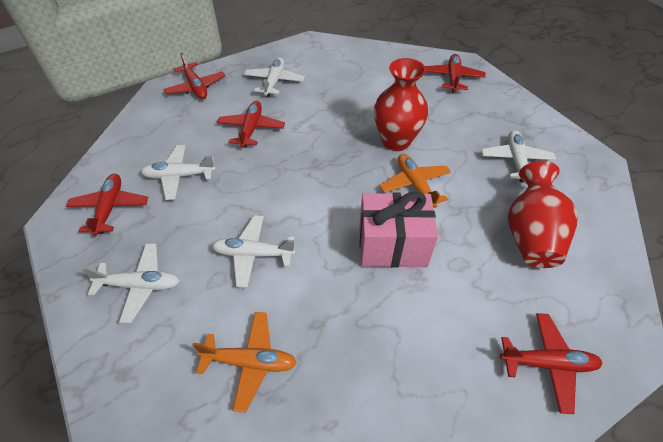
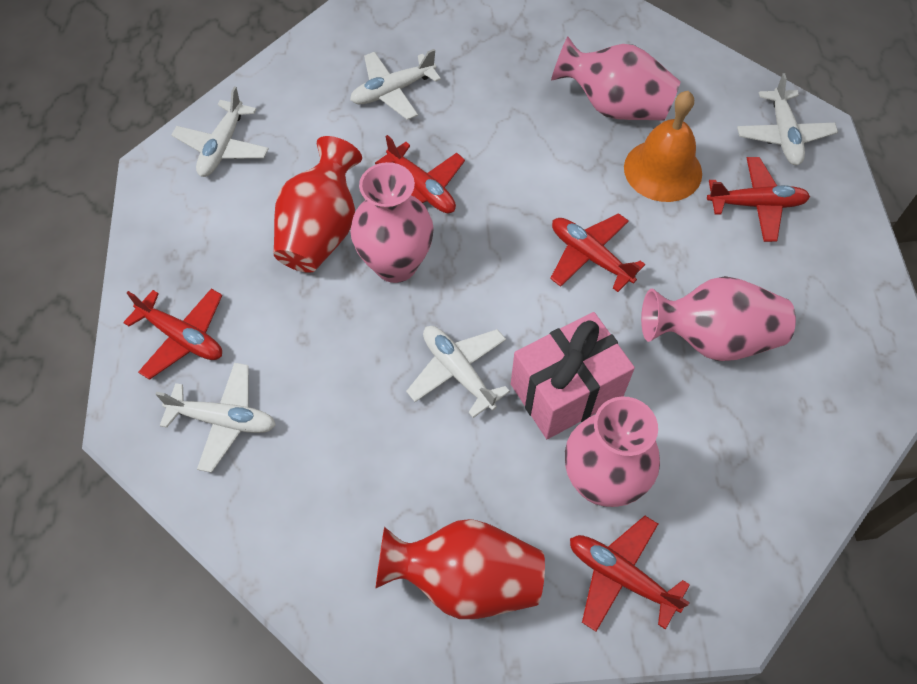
orange bell: 0 -> 1
orange plane: 2 -> 0
pink vase: 0 -> 4

